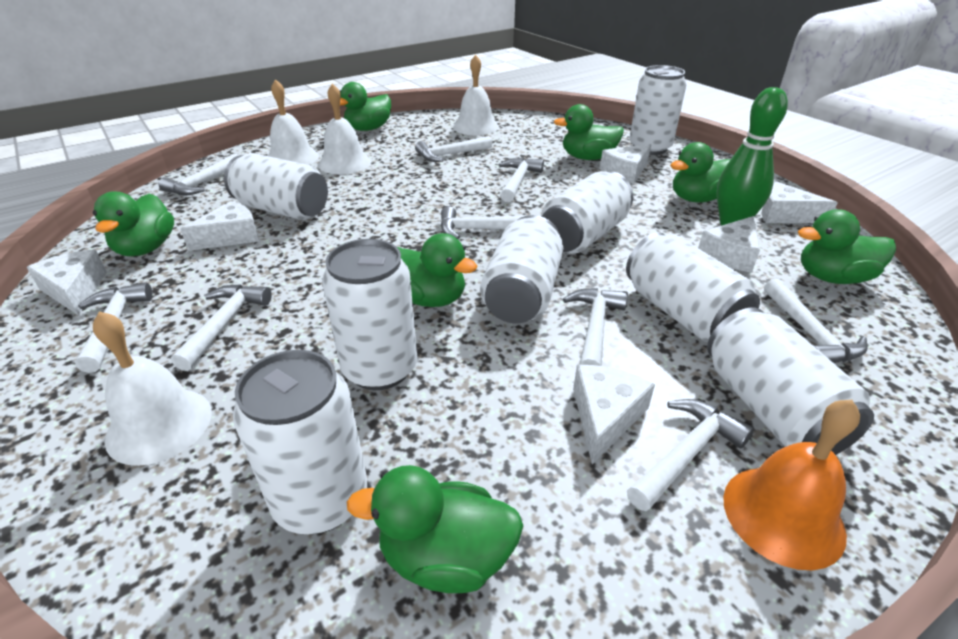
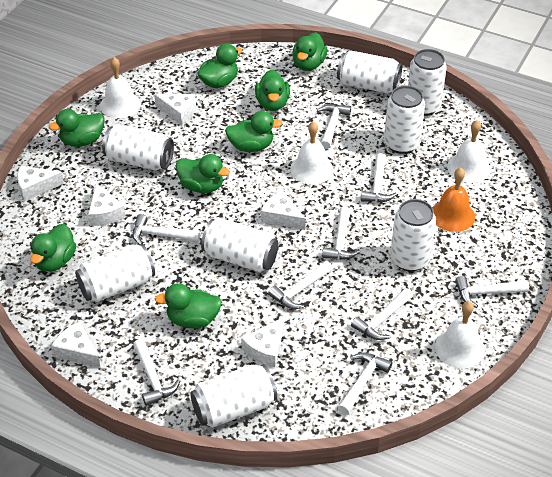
green bowling pin: 1 -> 0
green duck: 7 -> 8

